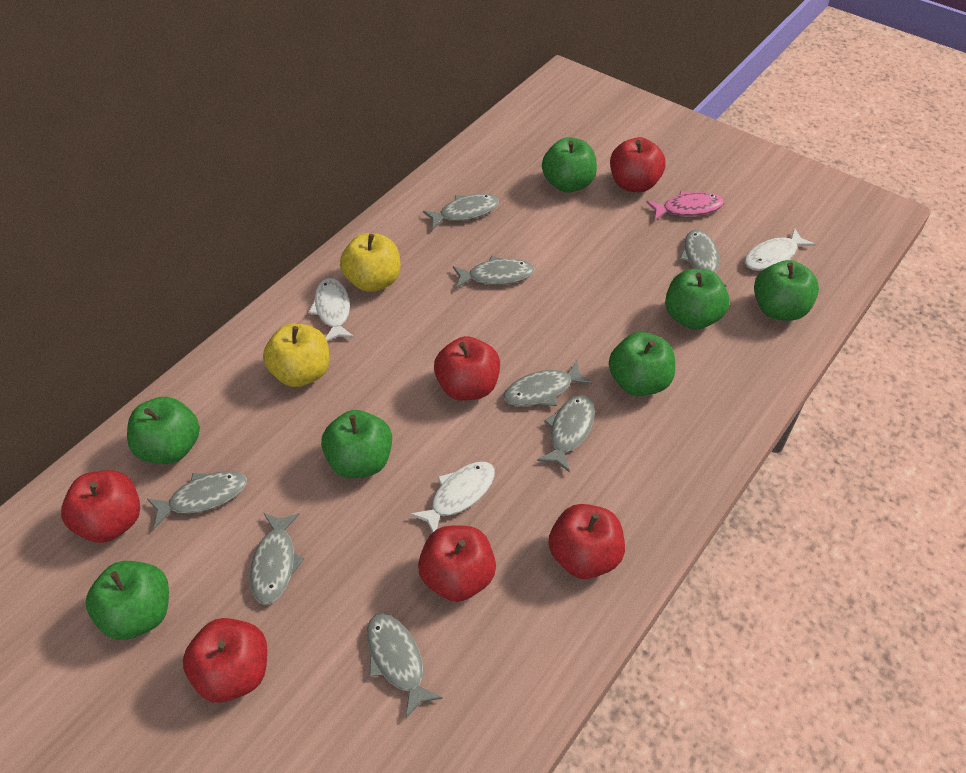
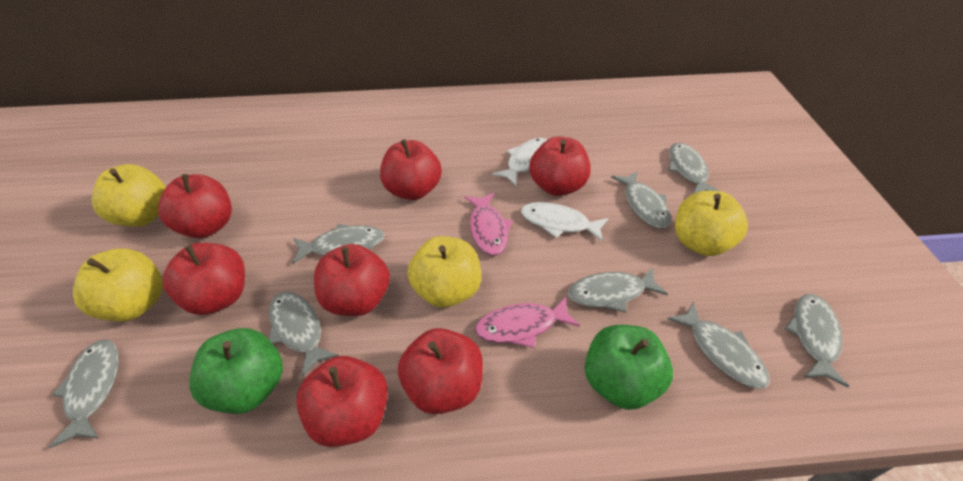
green apple: 7 -> 2
pink fish: 1 -> 2
red apple: 6 -> 7
white fish: 3 -> 2
yellow apple: 2 -> 4

